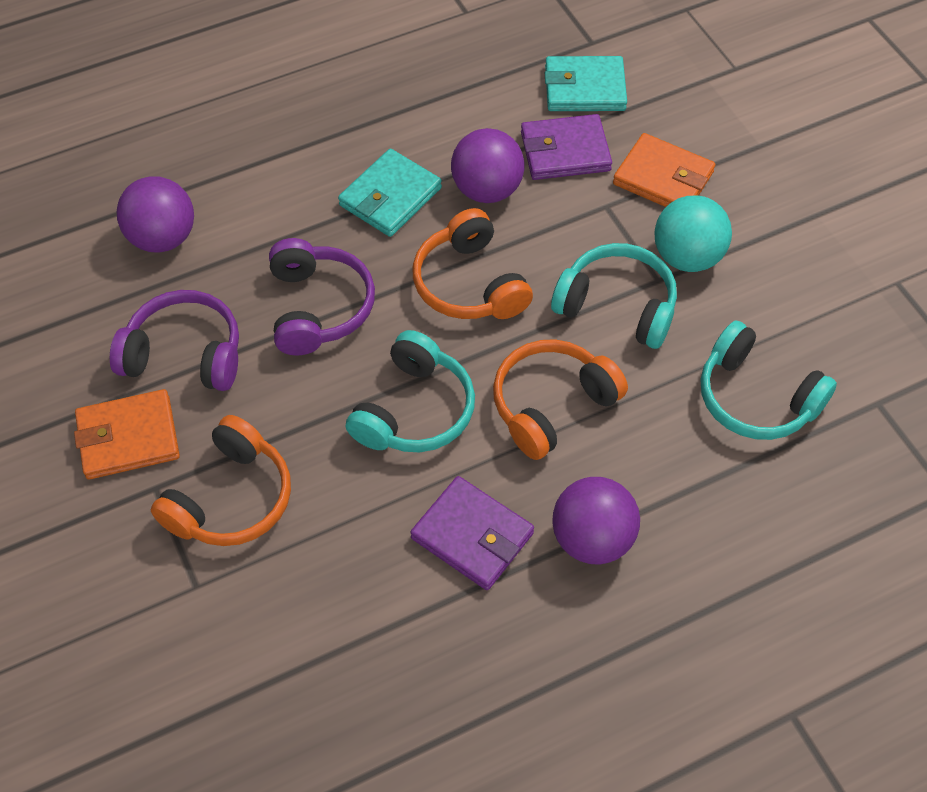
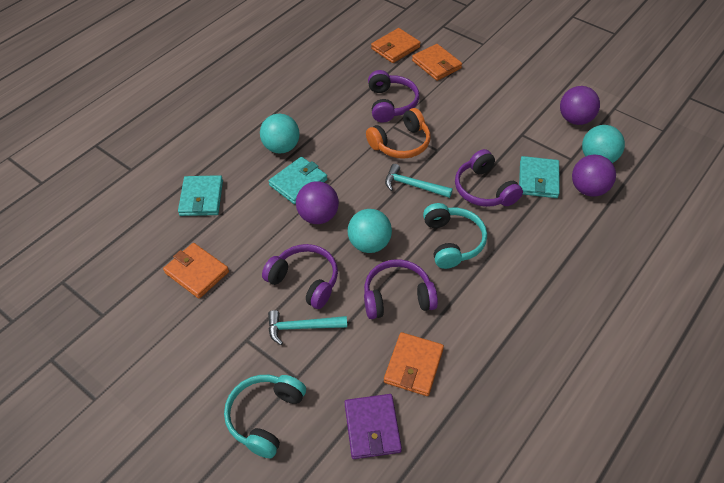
orange headphones: 3 -> 1
orange wallet: 2 -> 4
purple headphones: 2 -> 4
purple wallet: 2 -> 1
turquoise ball: 1 -> 3
turquoise hammer: 0 -> 2
turquoise headphones: 3 -> 2
turquoise wallet: 2 -> 3

